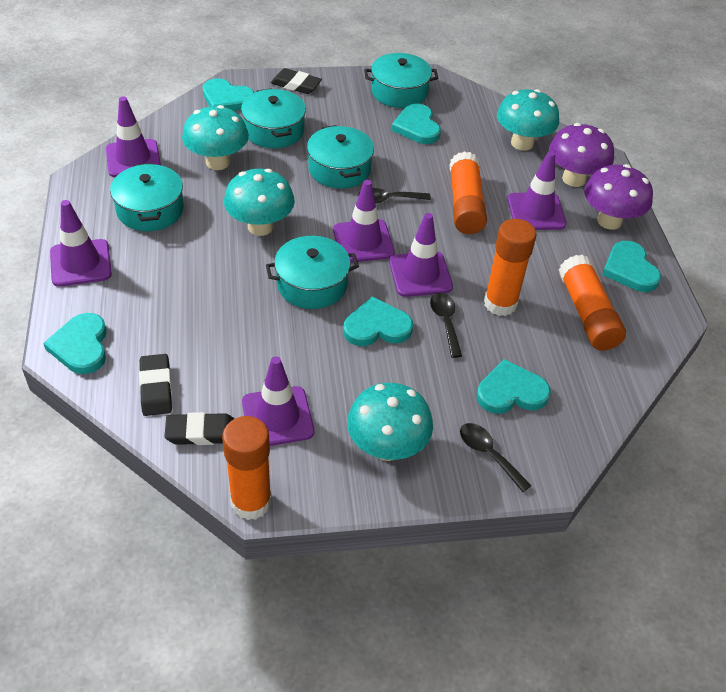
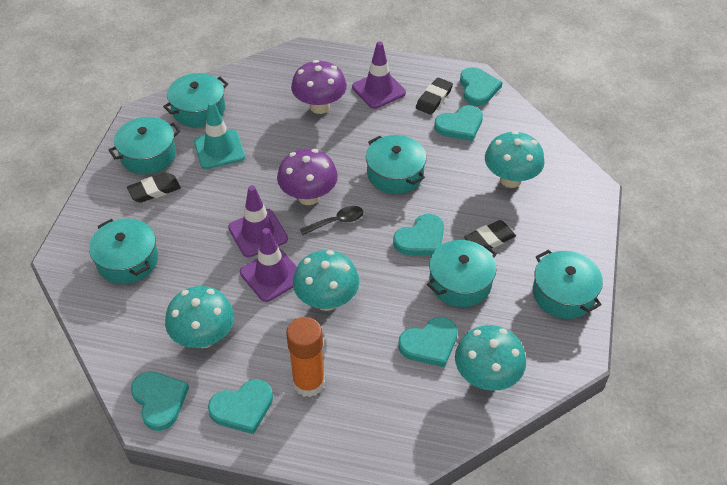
black spoon: 3 -> 1
orange glue stick: 4 -> 1
purple traffic cone: 6 -> 3
turquoise pot: 5 -> 6
turquoise traffic cone: 0 -> 1

